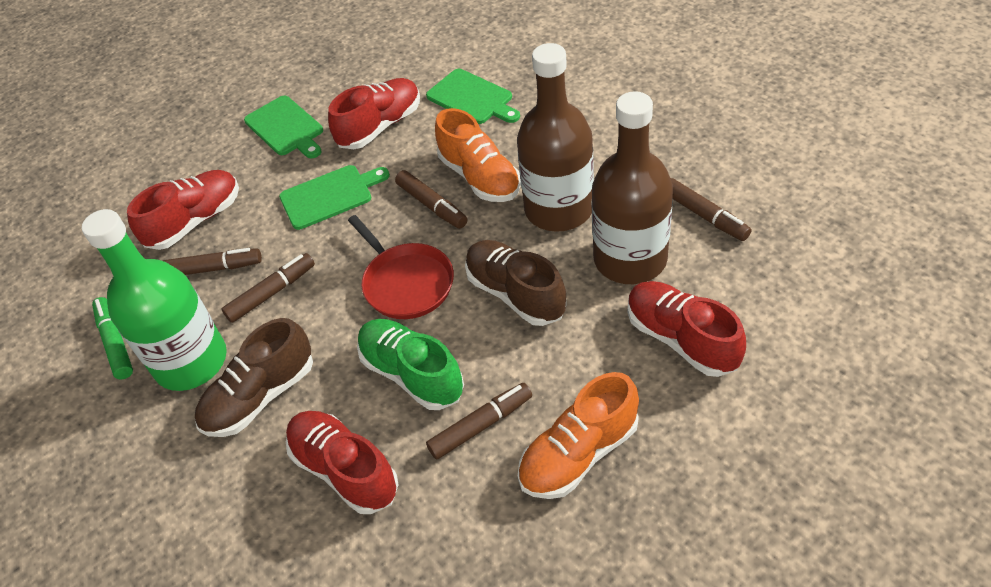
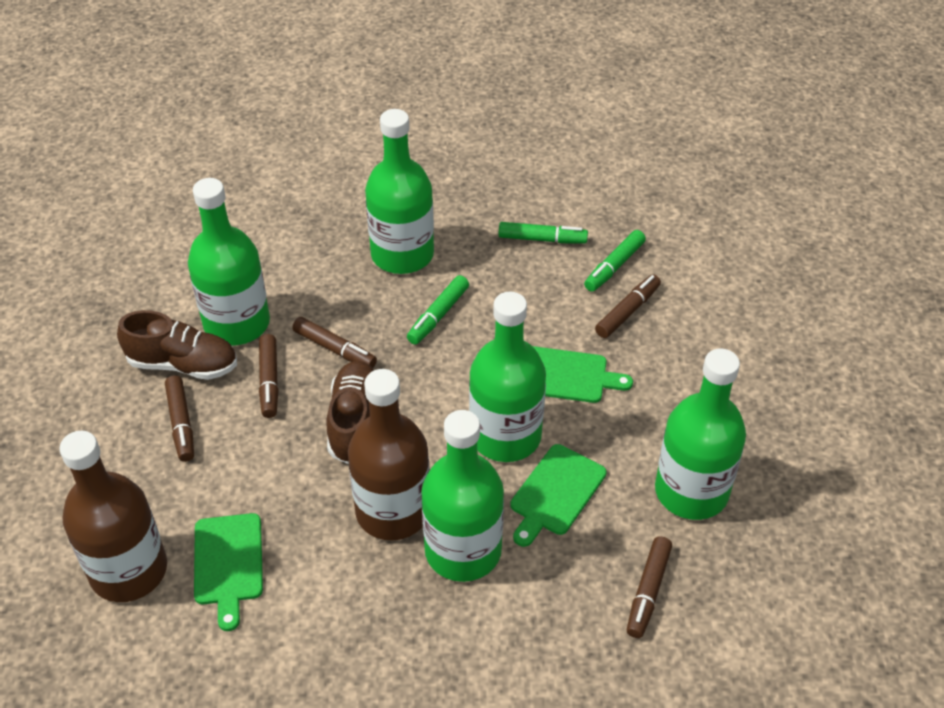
green bottle: 1 -> 5
green marker: 1 -> 3
green shoe: 1 -> 0
orange shoe: 2 -> 0
red pan: 1 -> 0
red shoe: 4 -> 0

